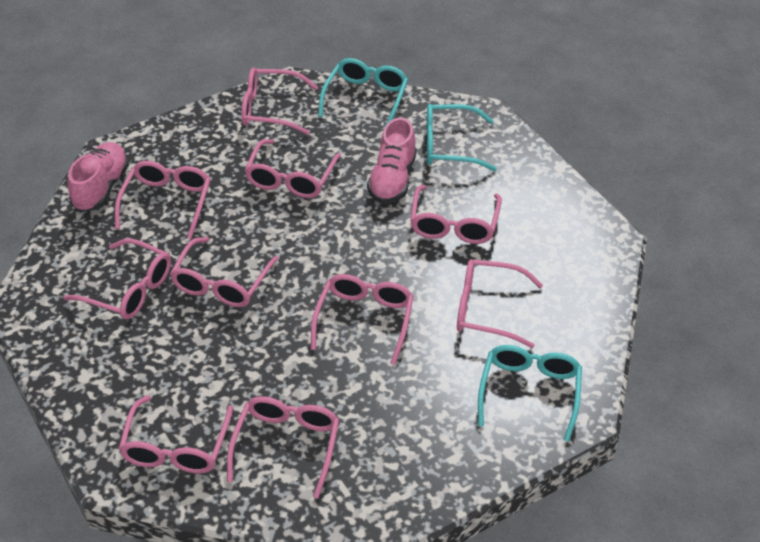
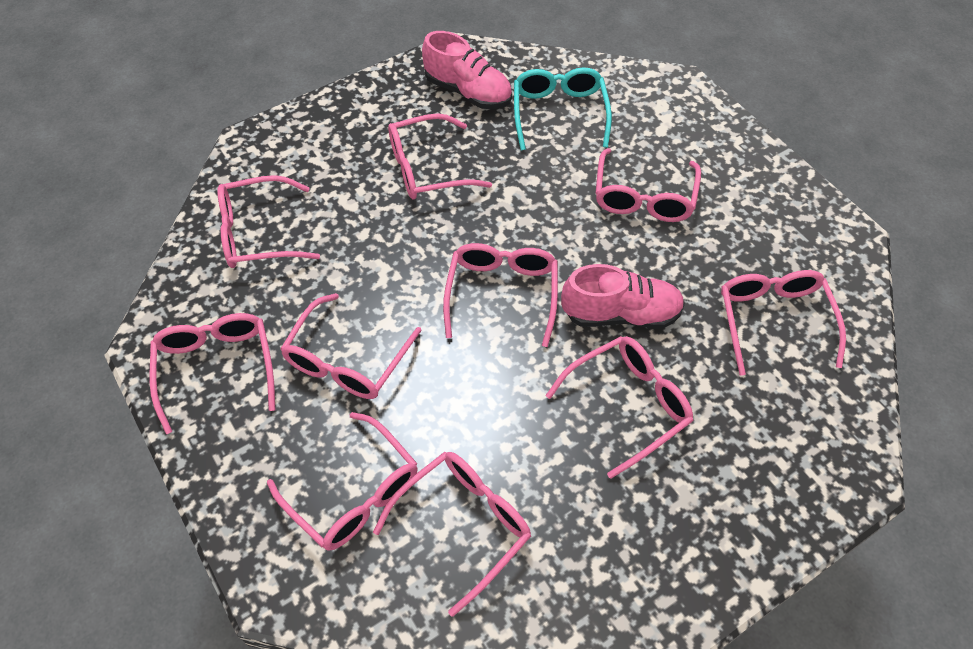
turquoise glasses: 3 -> 1

